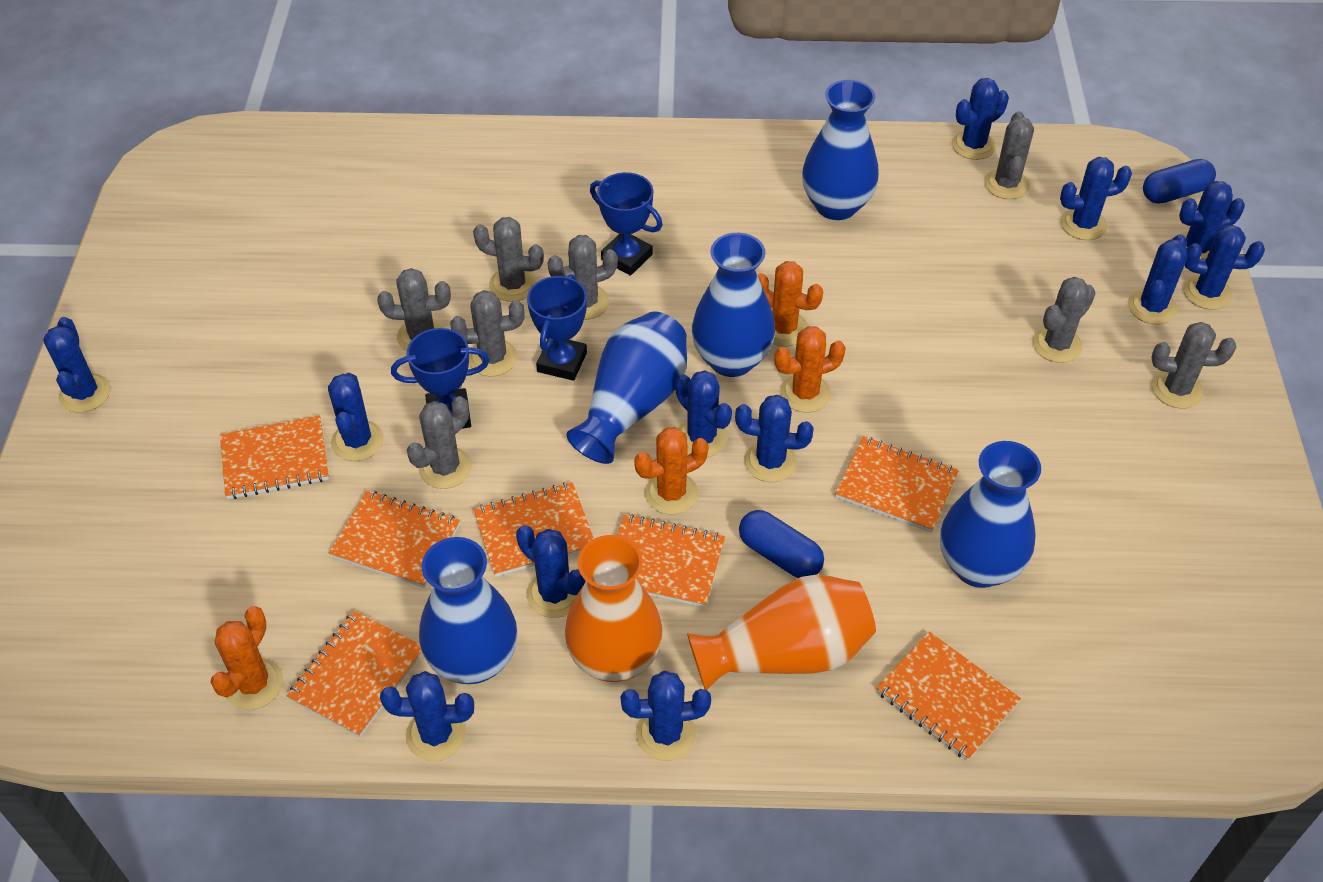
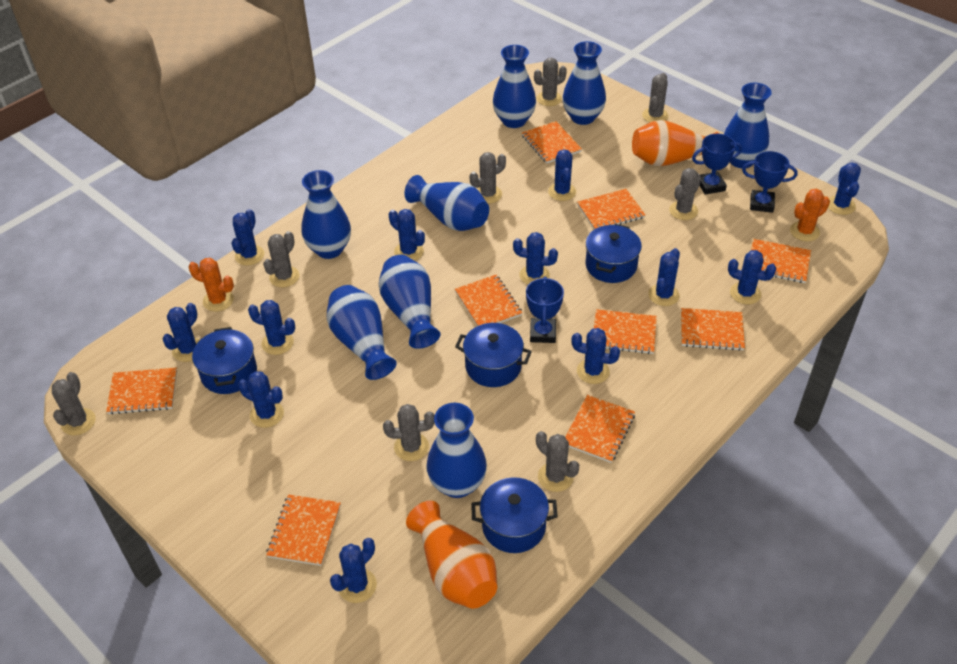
blue capsule: 2 -> 0
blue pot: 0 -> 4
blue vase: 5 -> 8
orange cactus: 4 -> 2
orange notebook: 7 -> 9

